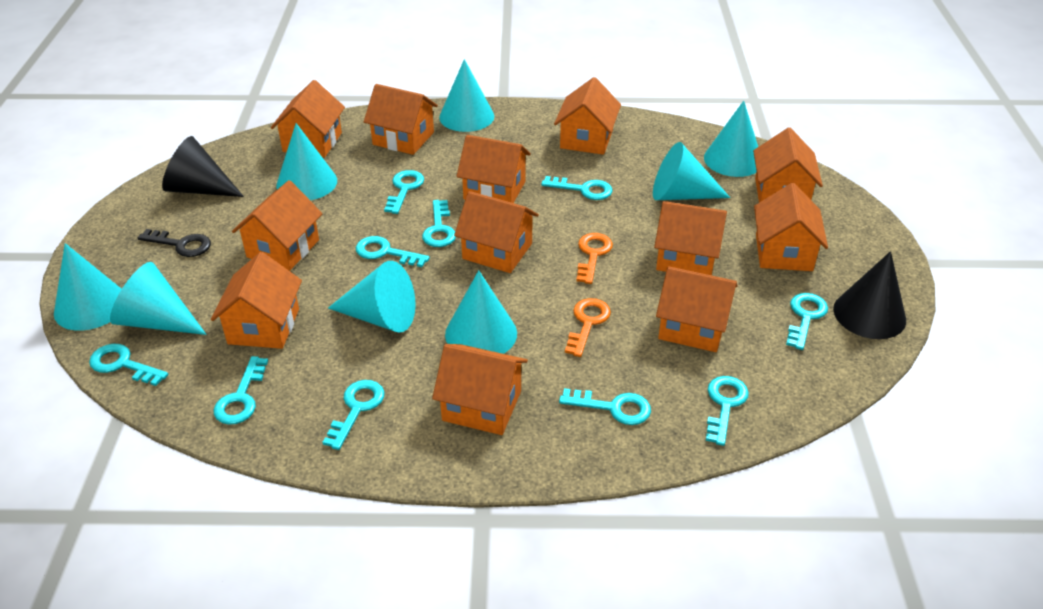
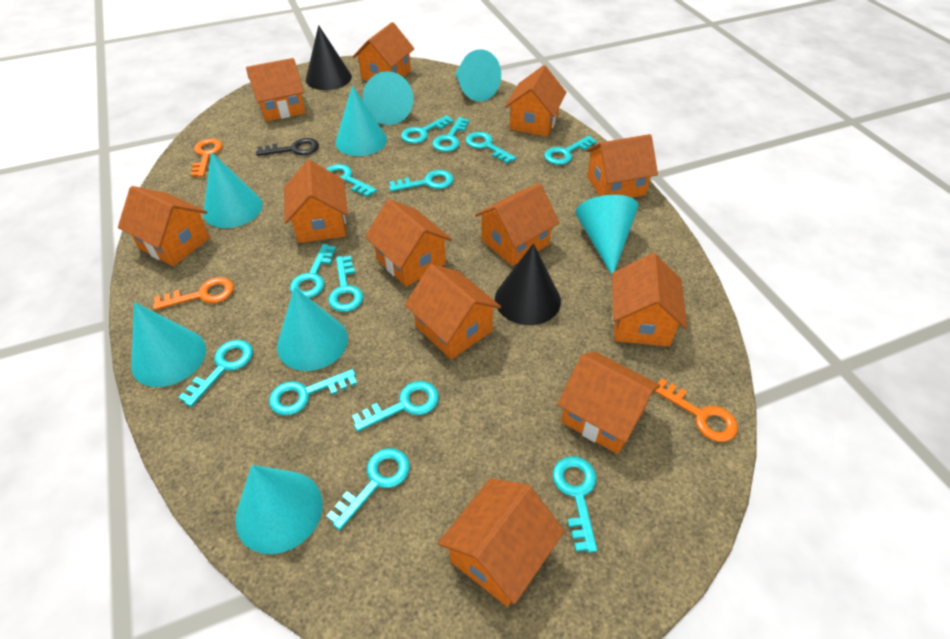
orange key: 2 -> 3
turquoise key: 10 -> 13

